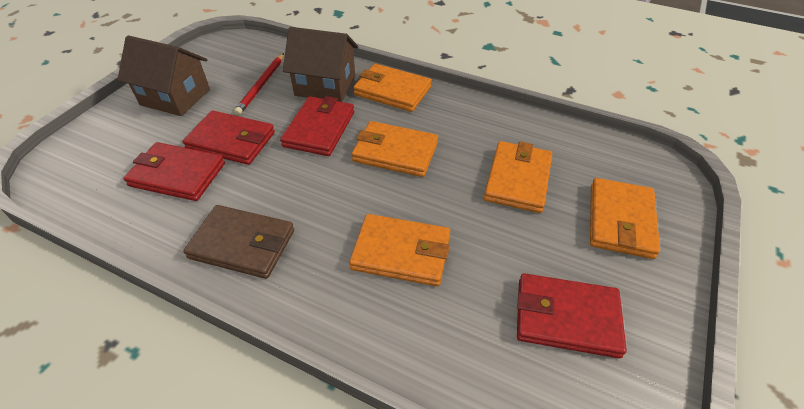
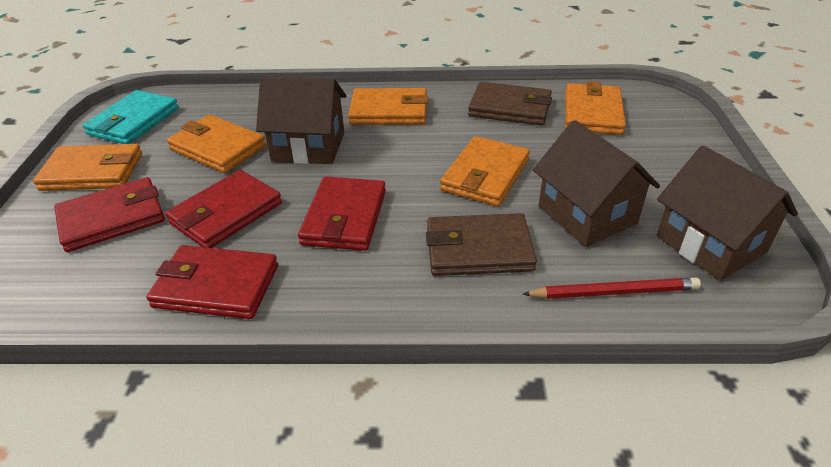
brown house: 2 -> 3
brown wallet: 1 -> 2
turquoise wallet: 0 -> 1

